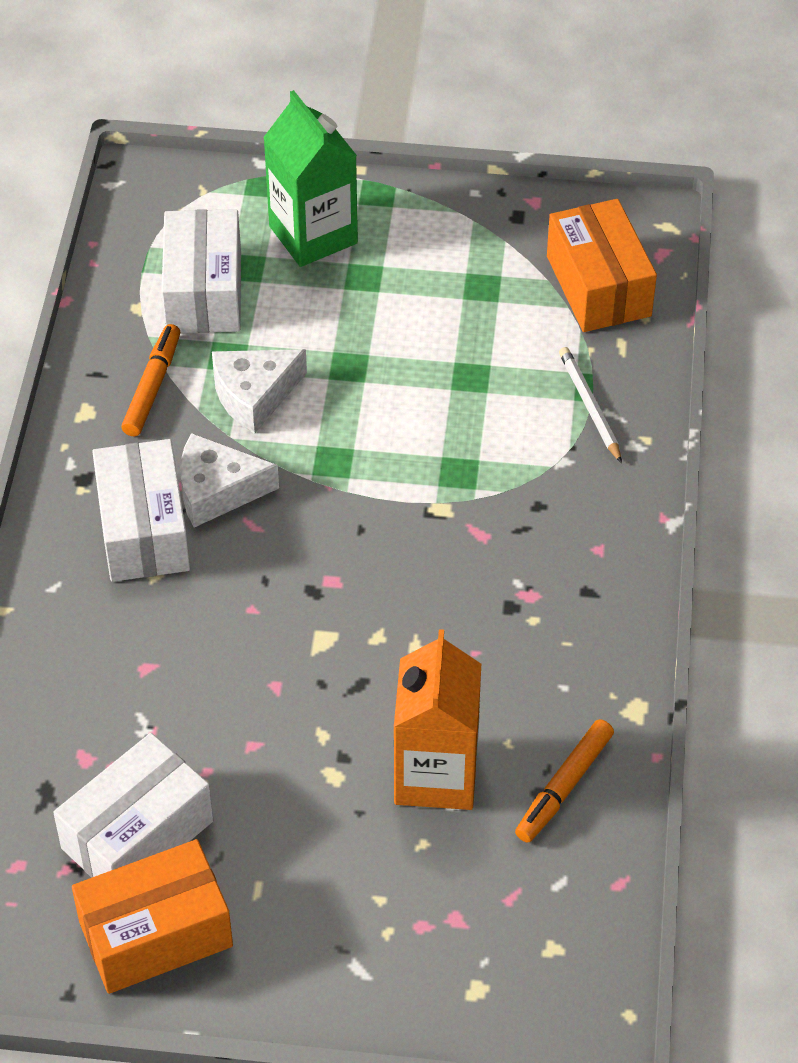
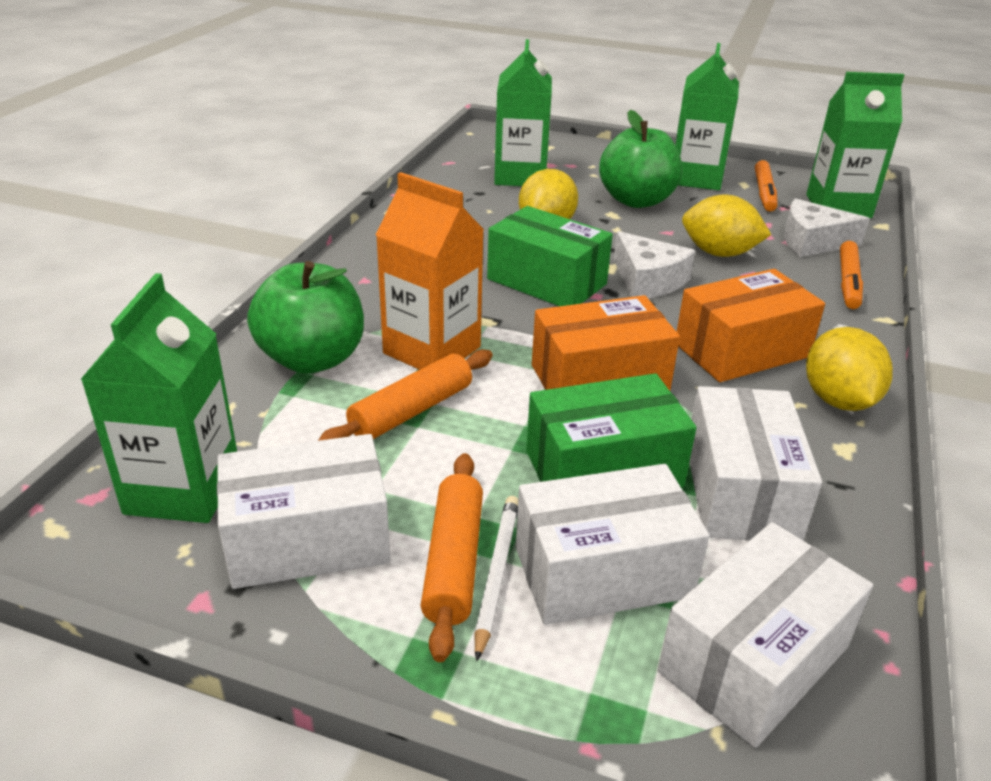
green apple: 0 -> 2
green box: 0 -> 2
green carton: 1 -> 4
orange rolling pin: 0 -> 2
white box: 3 -> 4
yellow lemon: 0 -> 3

